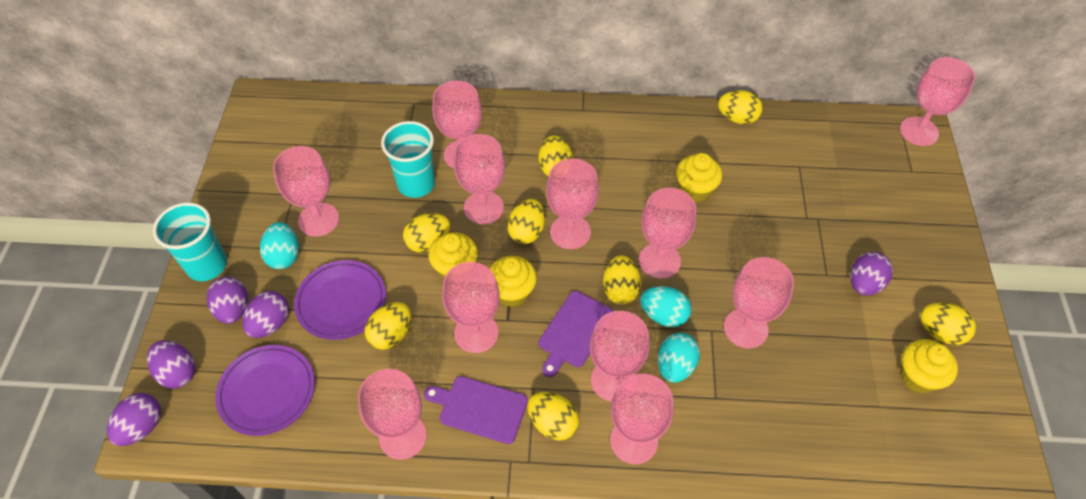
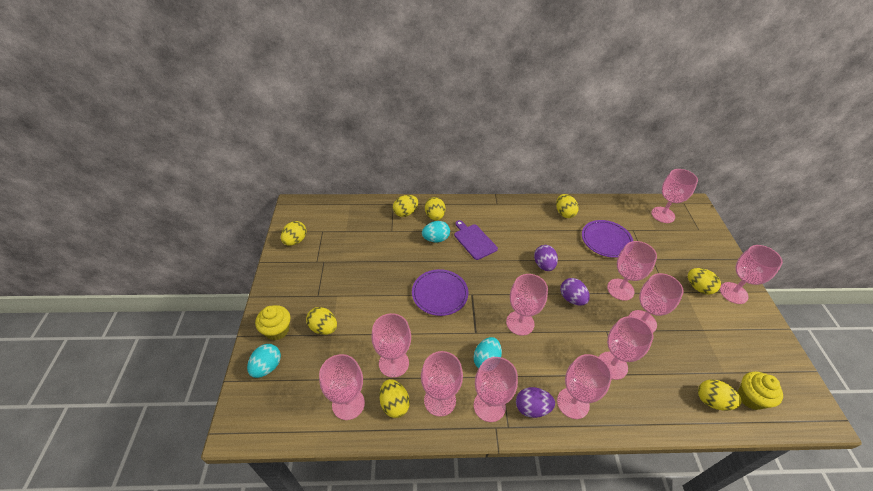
purple cutting board: 2 -> 1
purple egg: 5 -> 3
turquoise cup: 2 -> 0
yellow cupcake: 4 -> 2

